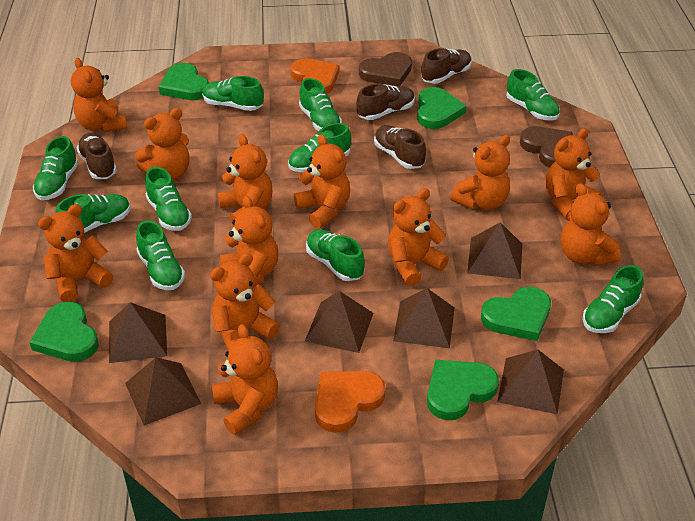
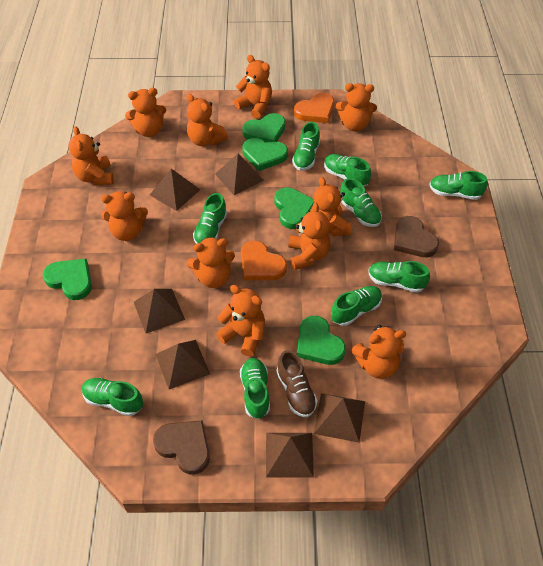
brown shoe: 4 -> 1
green shoe: 10 -> 9
orange teddy bear: 12 -> 11

